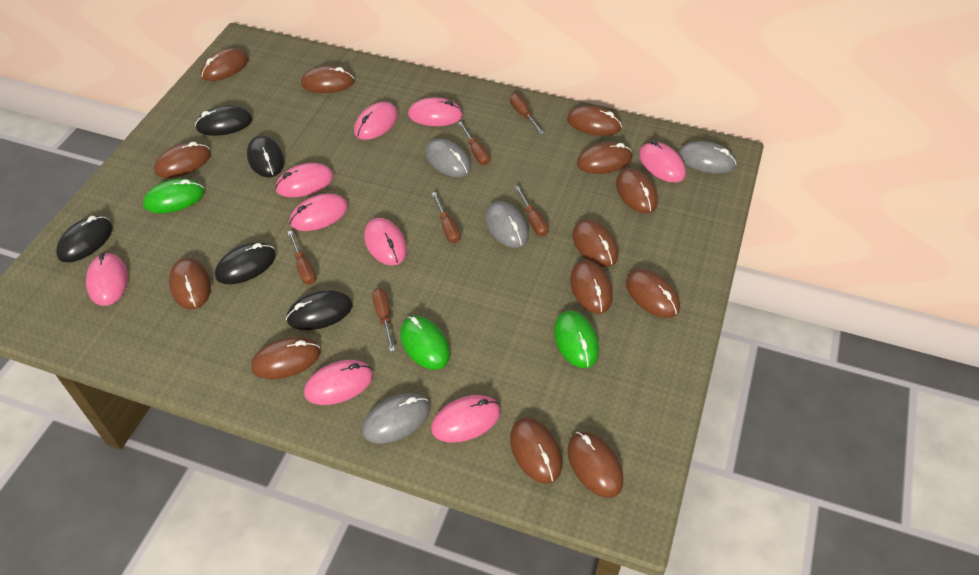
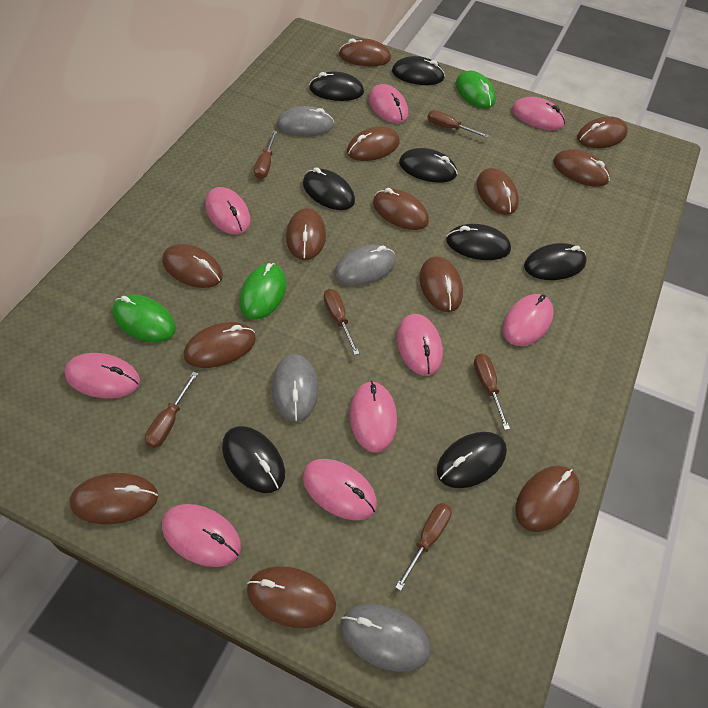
black mouse: 5 -> 8

